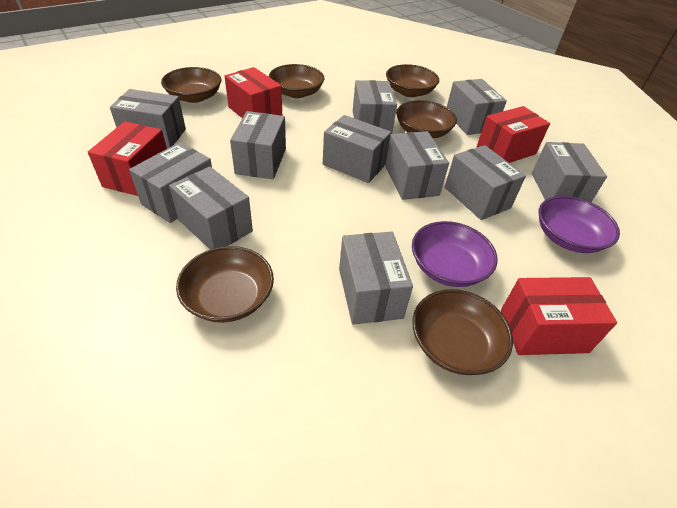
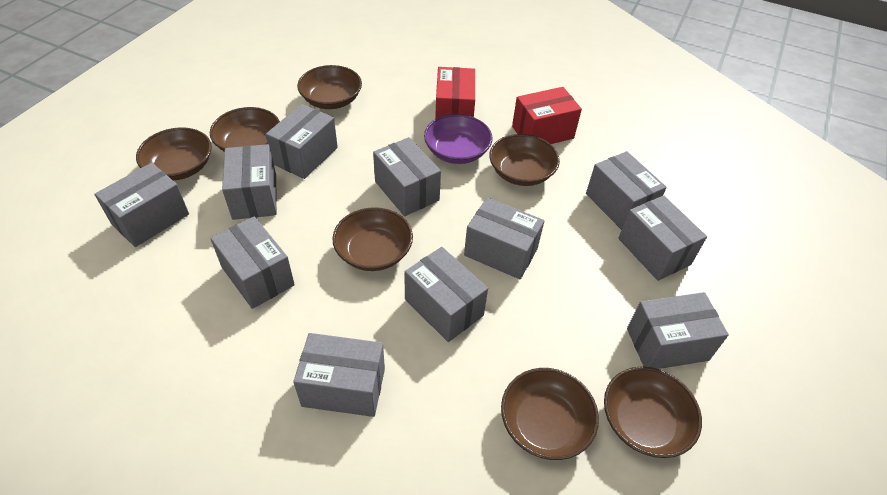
brown bowl: 6 -> 7
purple bowl: 2 -> 1
red box: 4 -> 2

